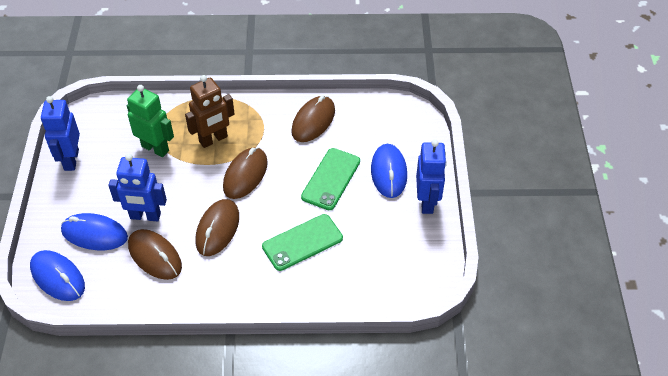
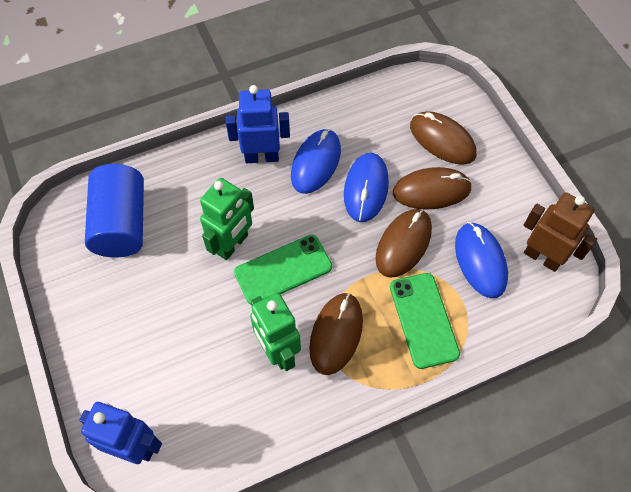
blue cylinder: 0 -> 1
blue robot: 3 -> 2
green robot: 1 -> 2

